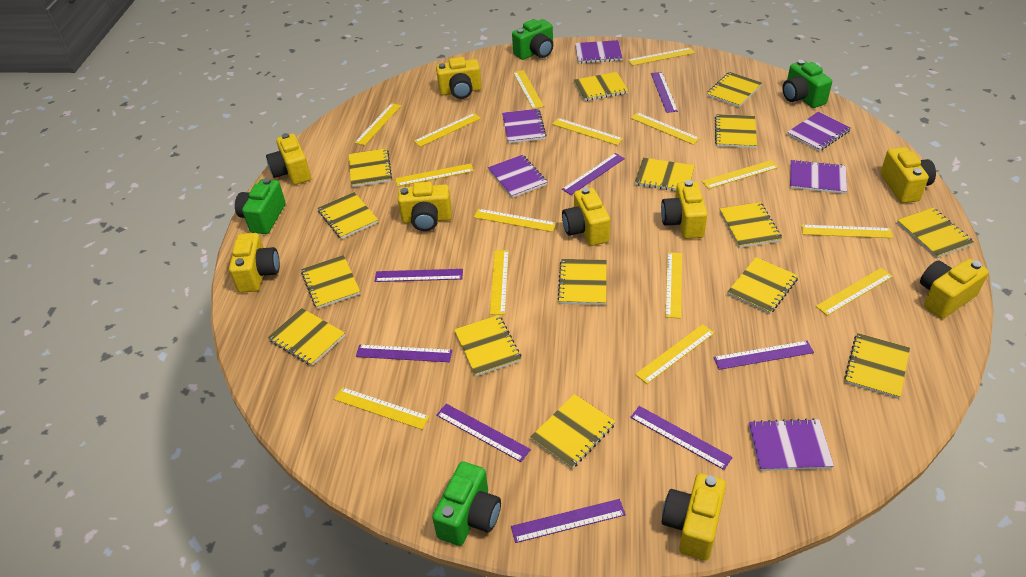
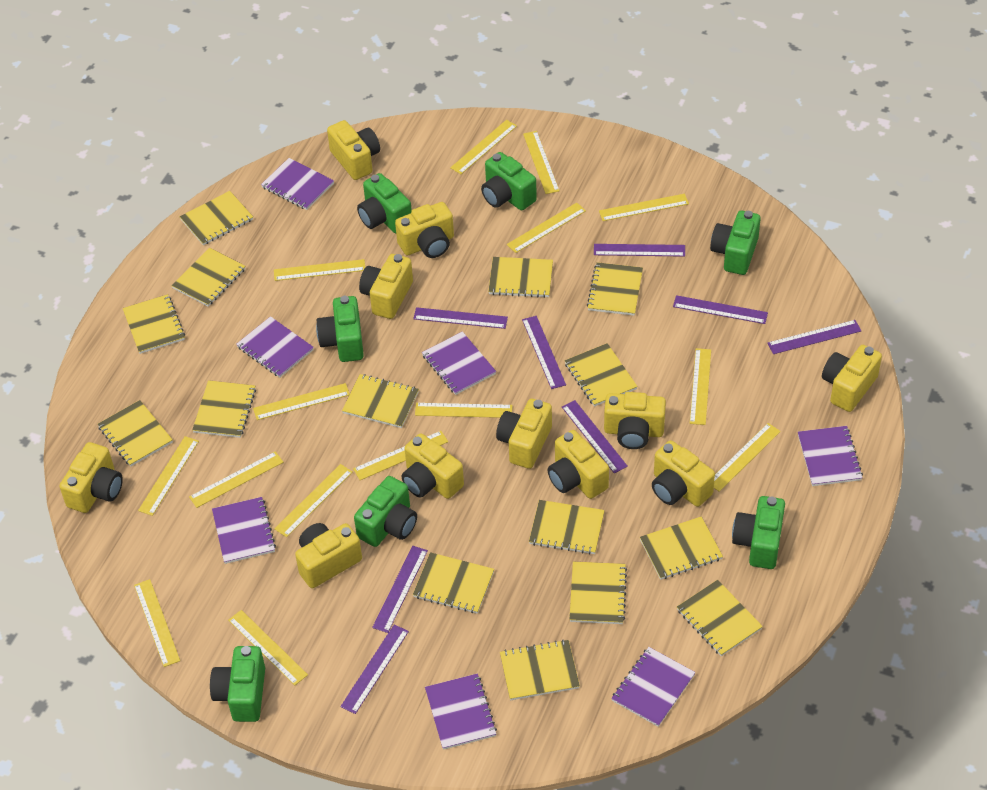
green camera: 4 -> 7
purple notebook: 6 -> 7
yellow camera: 9 -> 11

